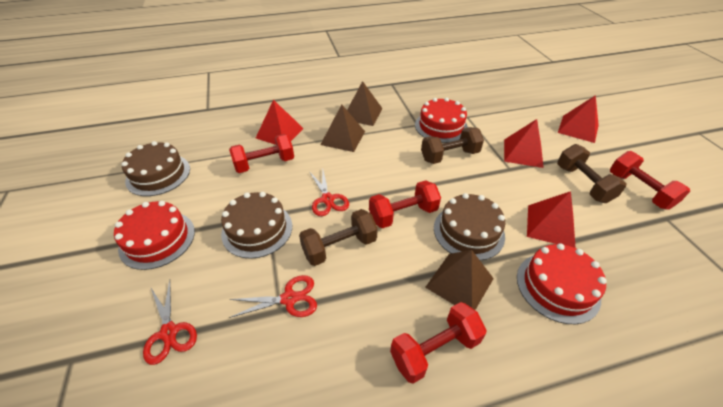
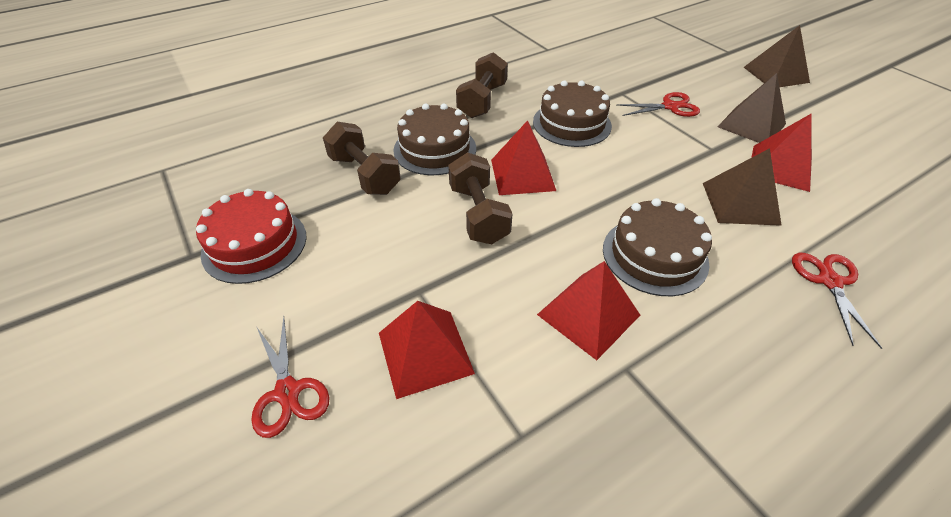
red cake: 3 -> 1
red dumbbell: 4 -> 0

